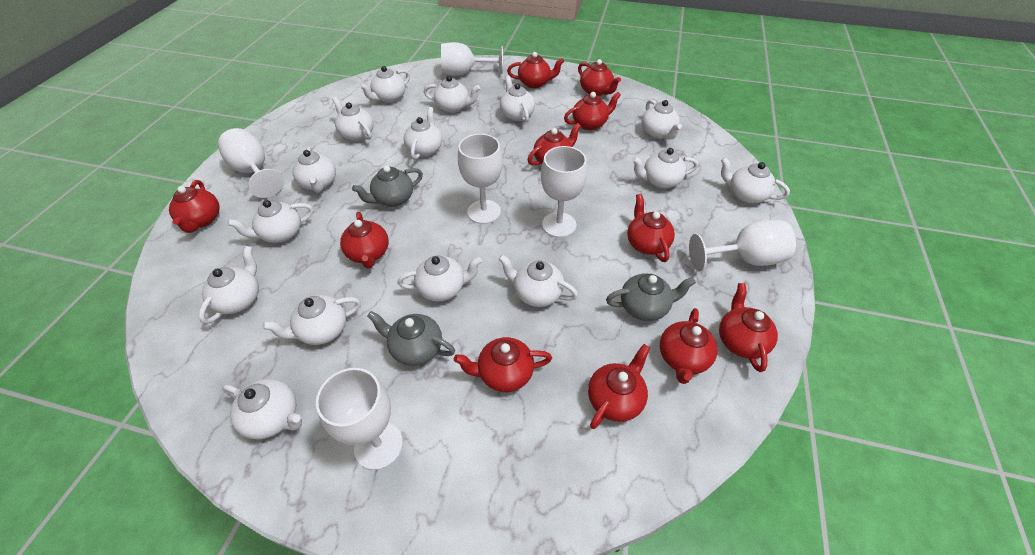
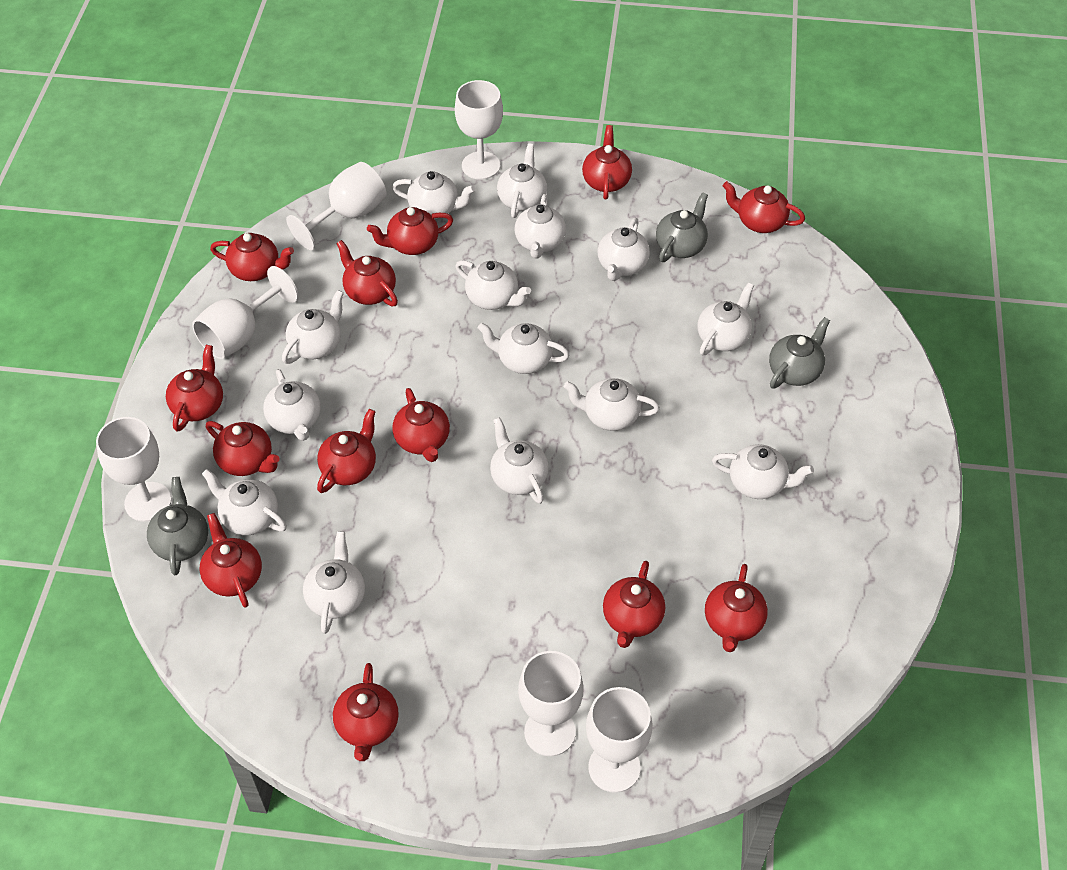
red teapot: 11 -> 13
white teapot: 15 -> 14

